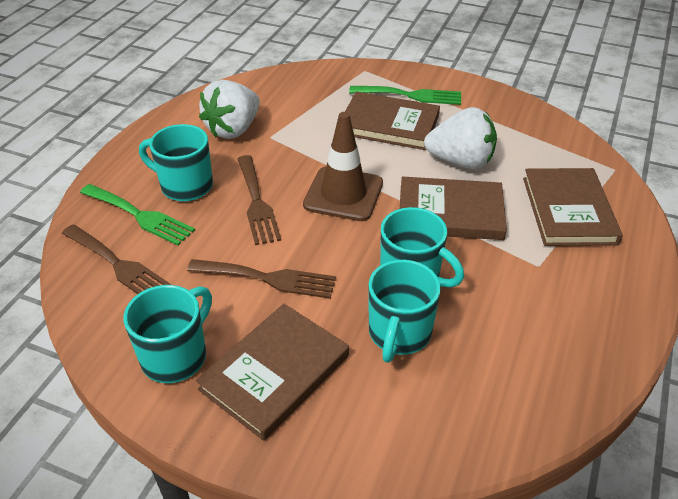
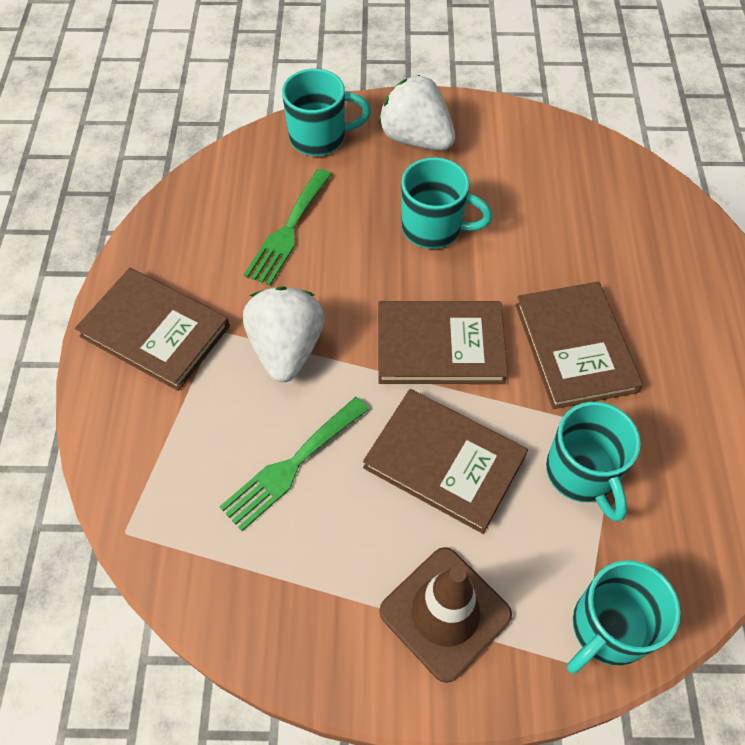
brown fork: 3 -> 0

